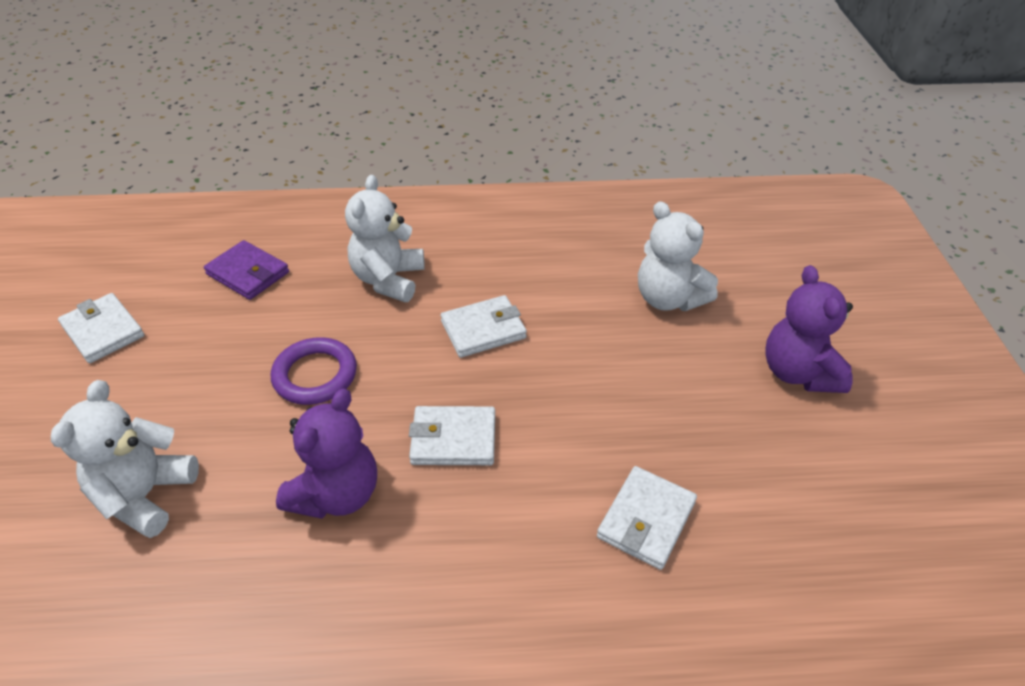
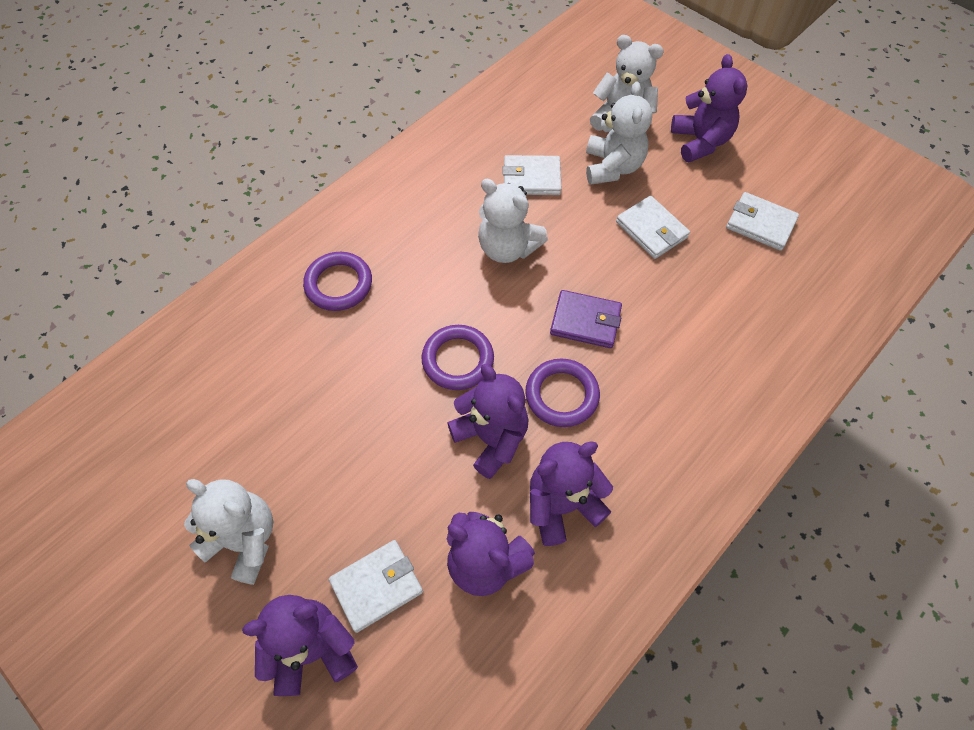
purple ring: 1 -> 3
purple teddy bear: 2 -> 5
white teddy bear: 3 -> 4

